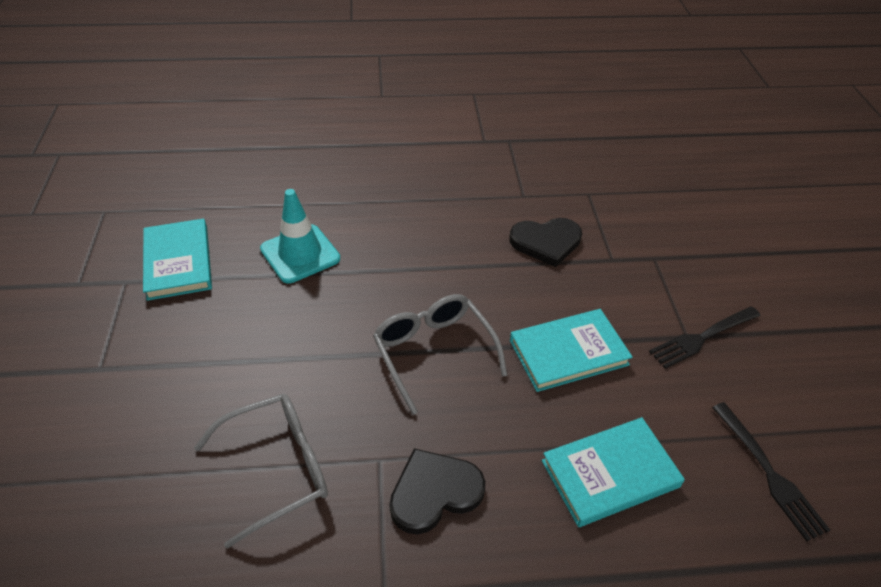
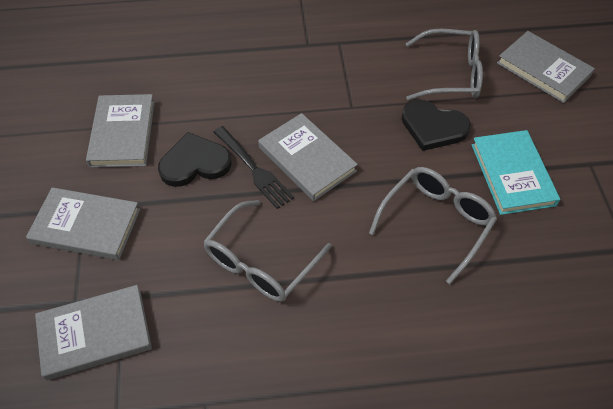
black fork: 2 -> 1
grey book: 0 -> 5
grey glasses: 2 -> 3
turquoise book: 3 -> 1
turquoise traffic cone: 1 -> 0

